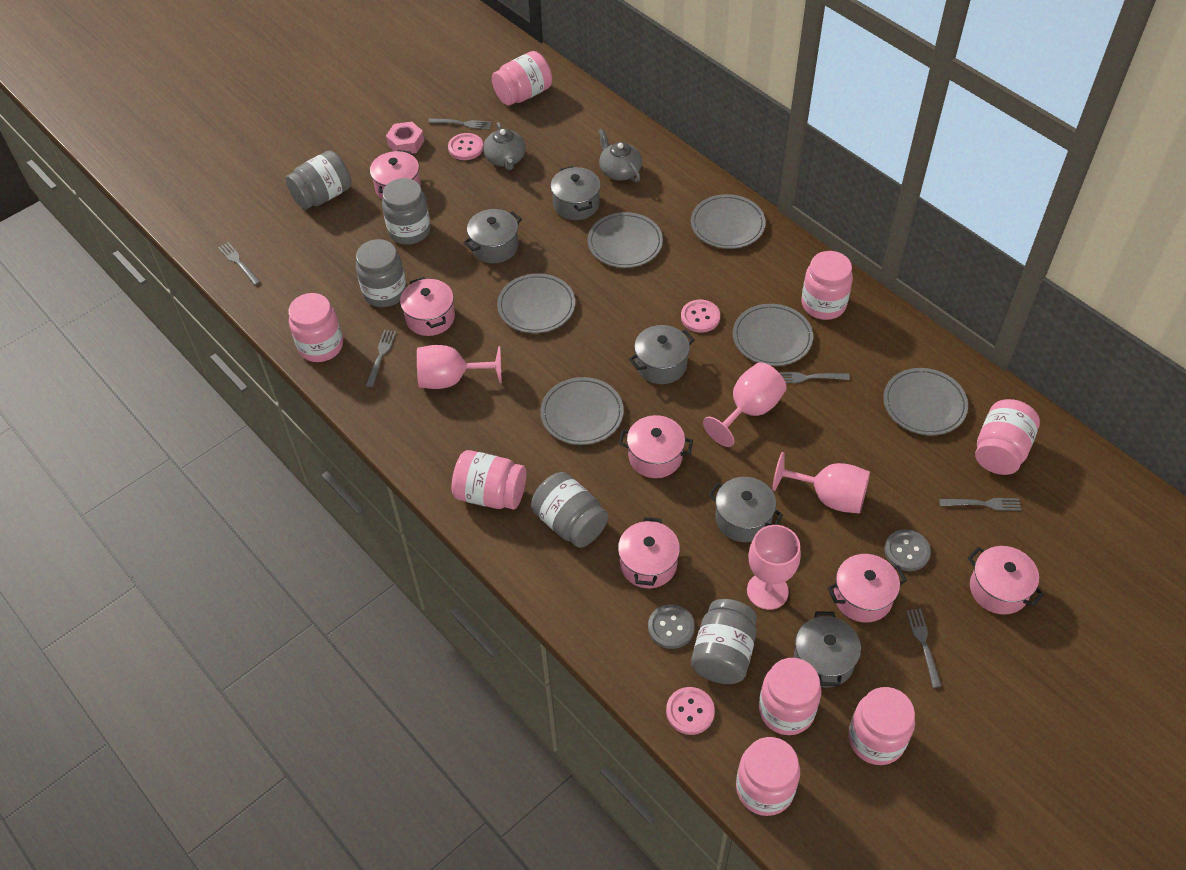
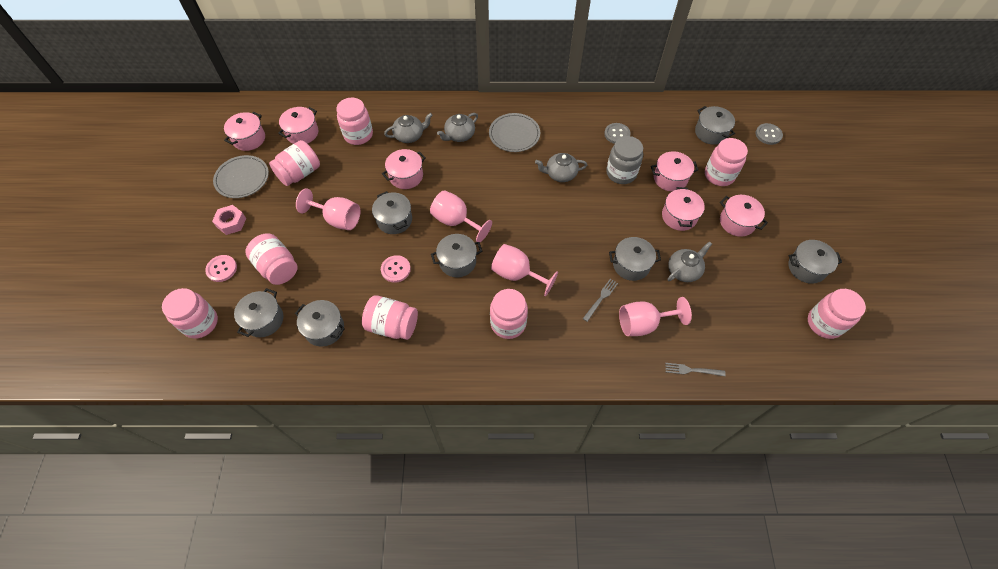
grey fork: 6 -> 2
grey jar: 5 -> 1
grey plate: 6 -> 2
grey pot: 5 -> 7
grey teapot: 2 -> 4
pink button: 3 -> 2

